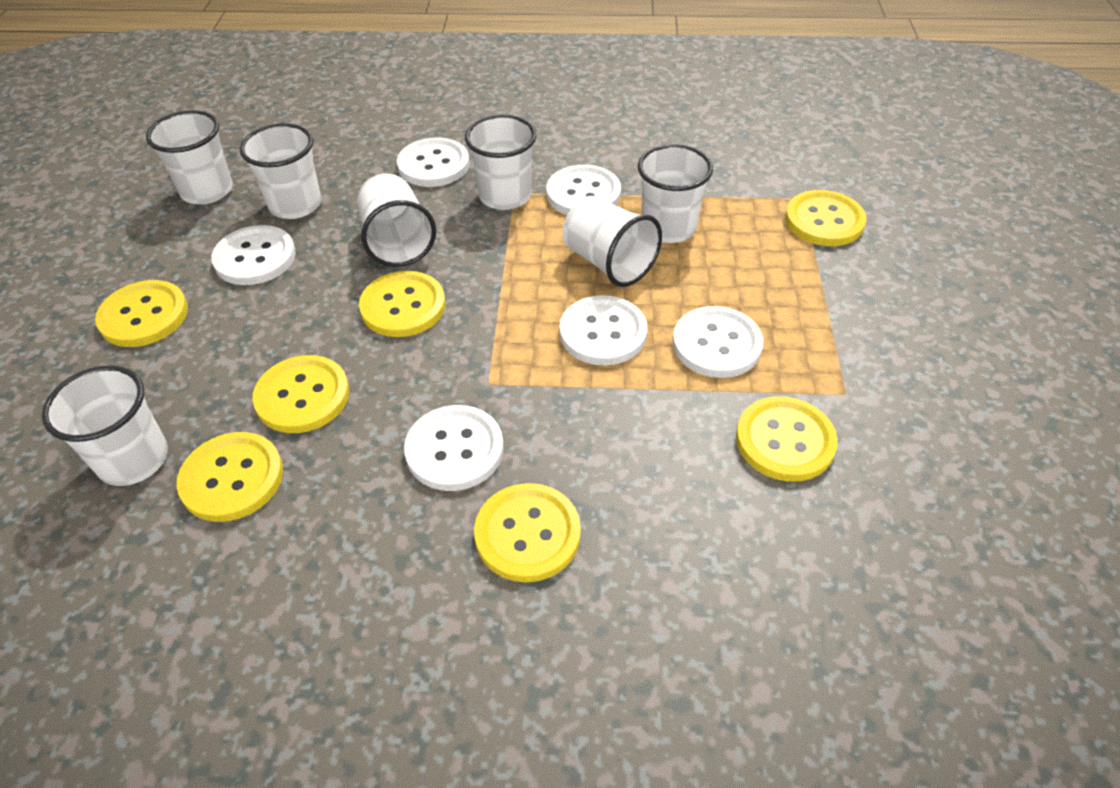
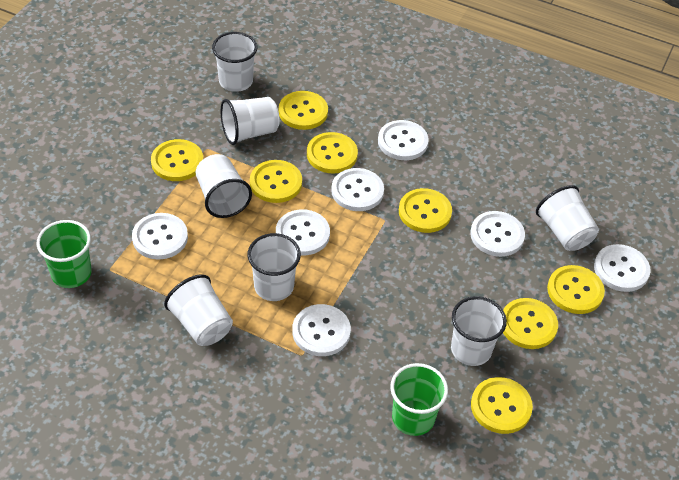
green cup: 0 -> 2
white button: 6 -> 7
yellow button: 7 -> 8

